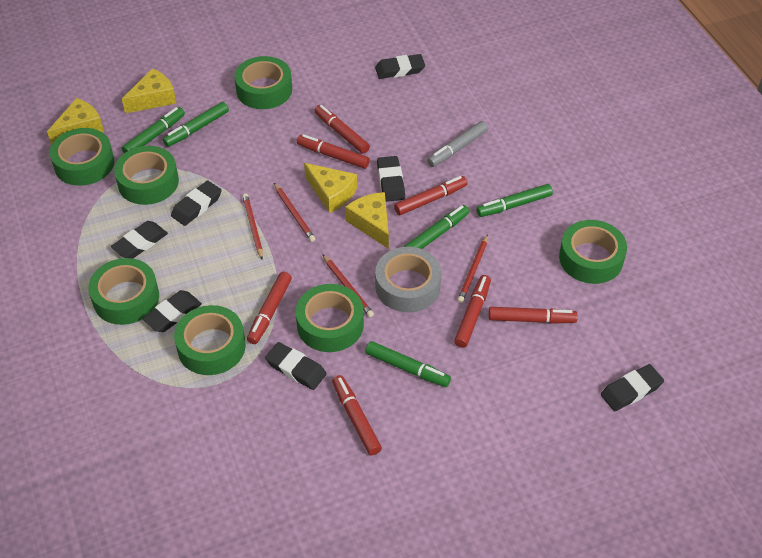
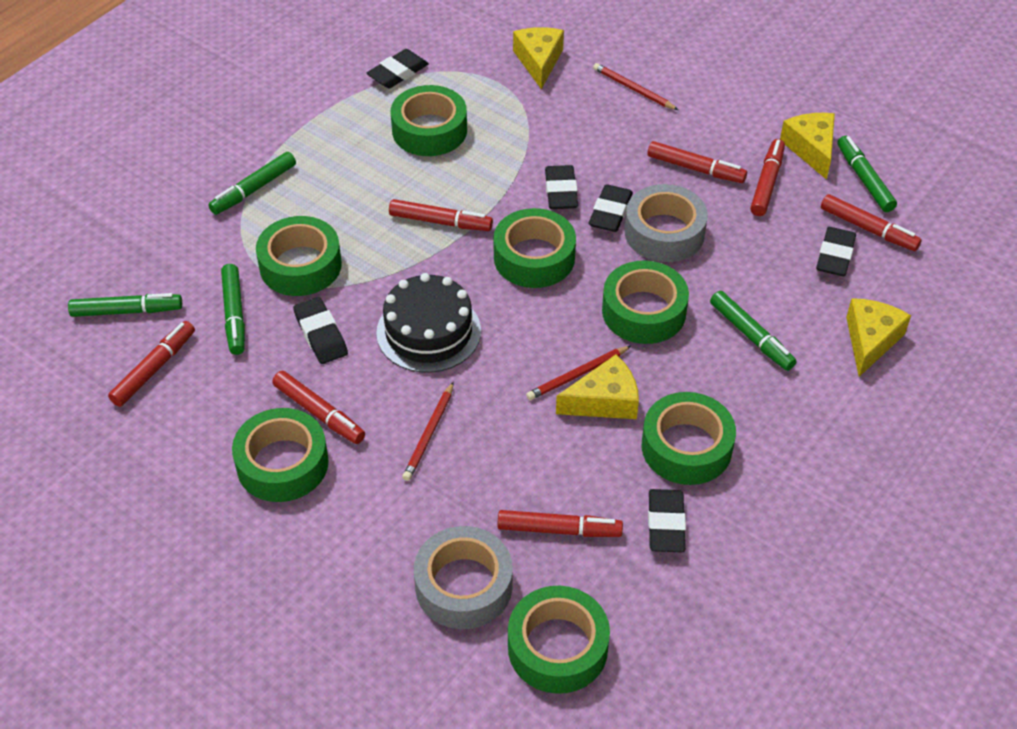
black cake: 0 -> 1
black eraser: 7 -> 6
grey marker: 1 -> 0
grey tape: 1 -> 2
red pencil: 4 -> 3

